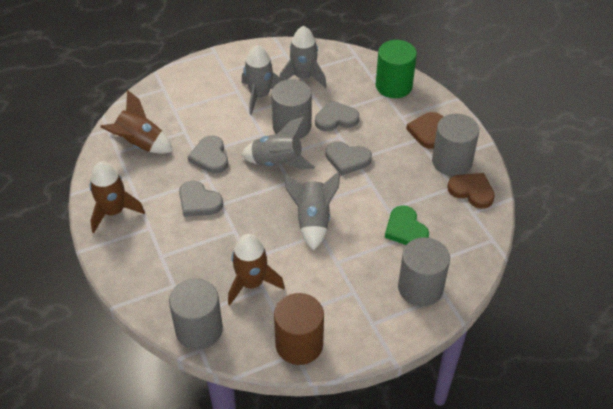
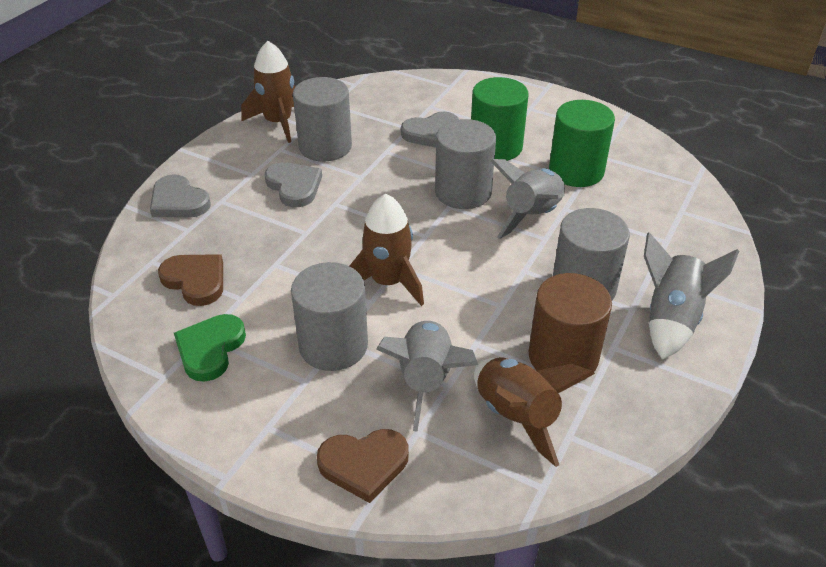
green cylinder: 1 -> 2
grey heart: 4 -> 3
grey rocket: 4 -> 3

